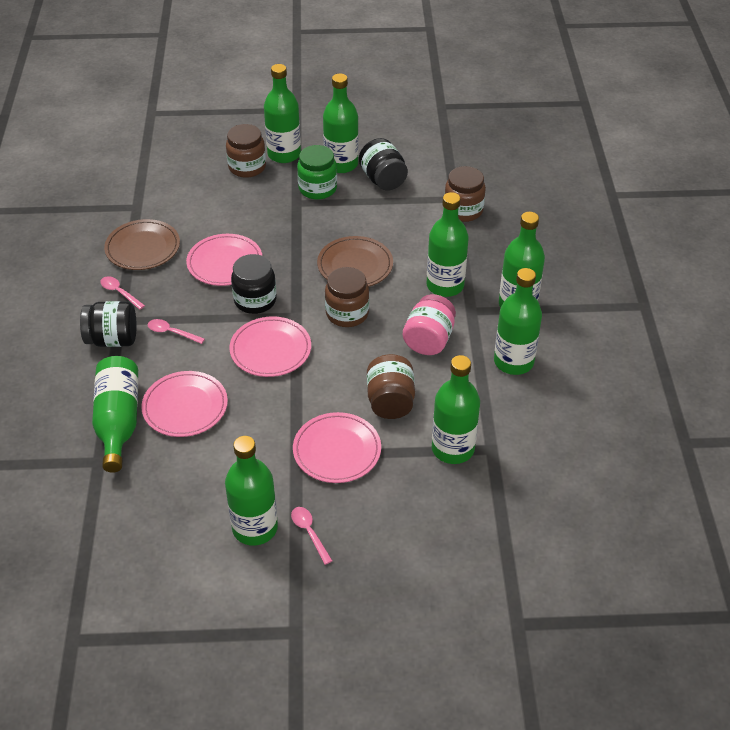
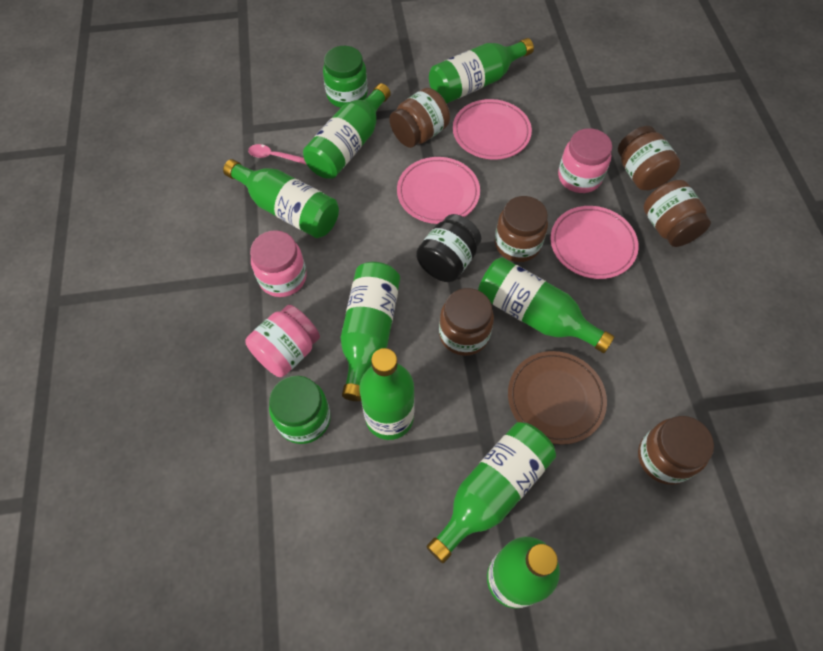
black jar: 3 -> 1
brown jar: 4 -> 6
brown plate: 2 -> 1
green jar: 1 -> 2
pink jar: 1 -> 3
pink plate: 4 -> 3
pink spoon: 3 -> 1

